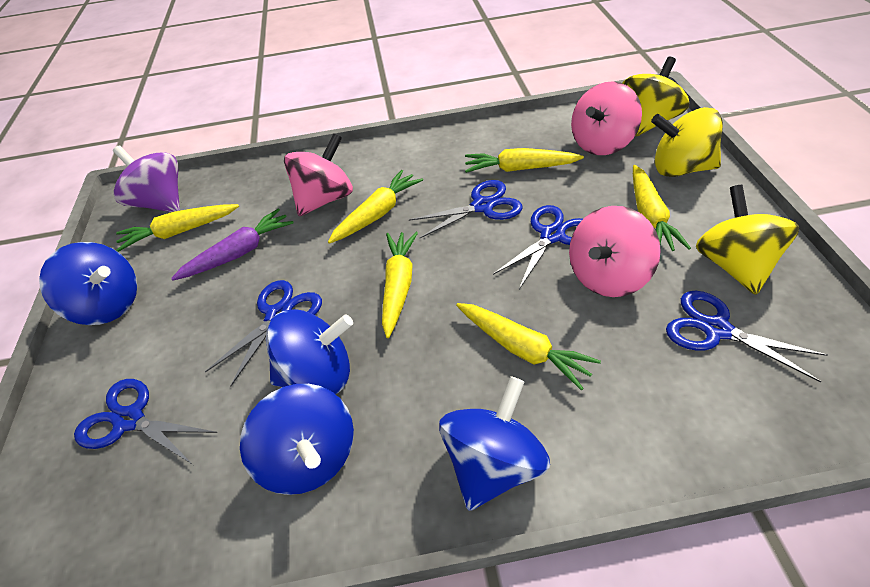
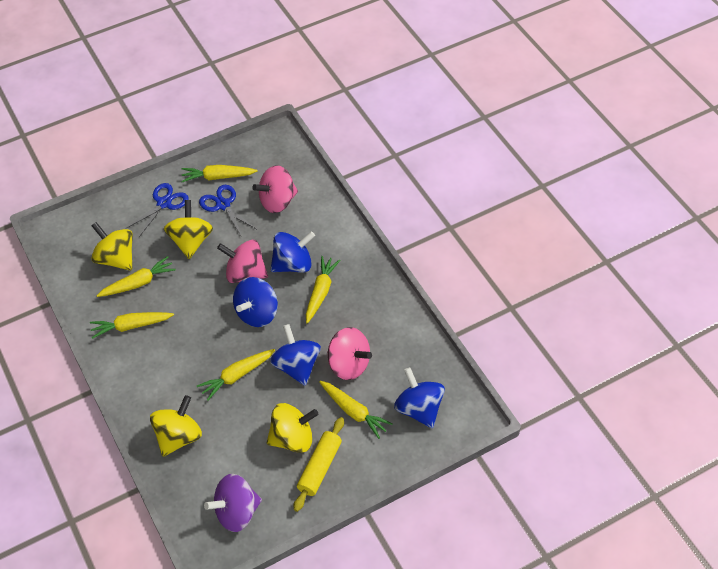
blue scissors: 5 -> 2
purple carrot: 1 -> 0
yellow rolling pin: 0 -> 1
yellow spinning top: 3 -> 4

